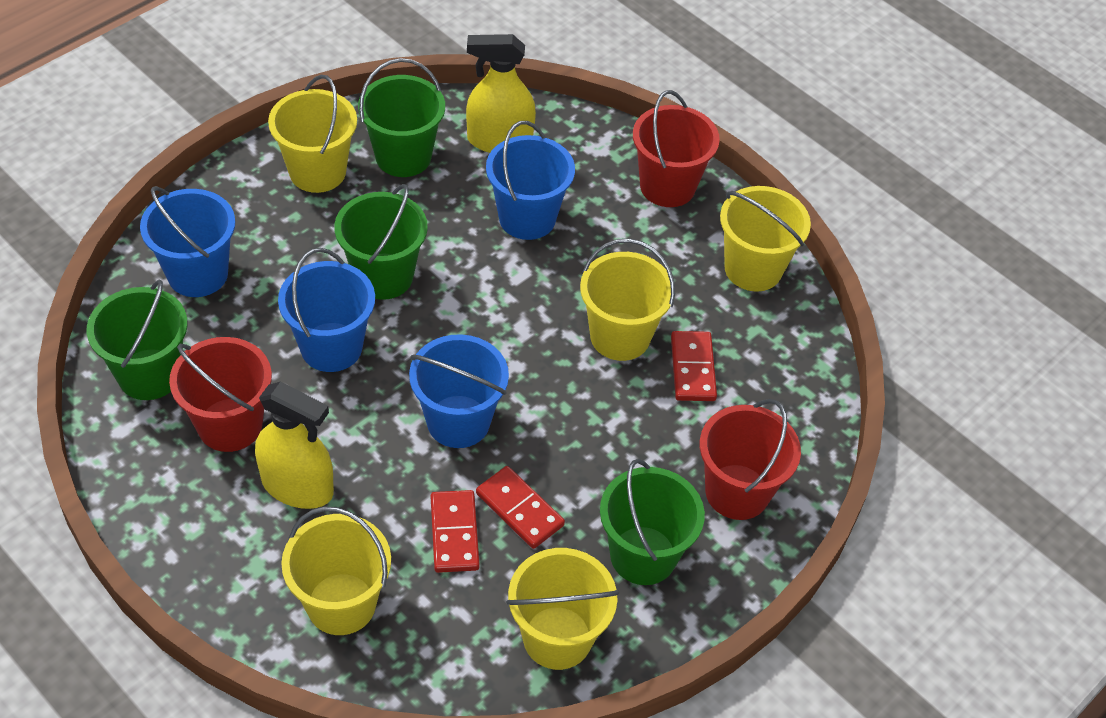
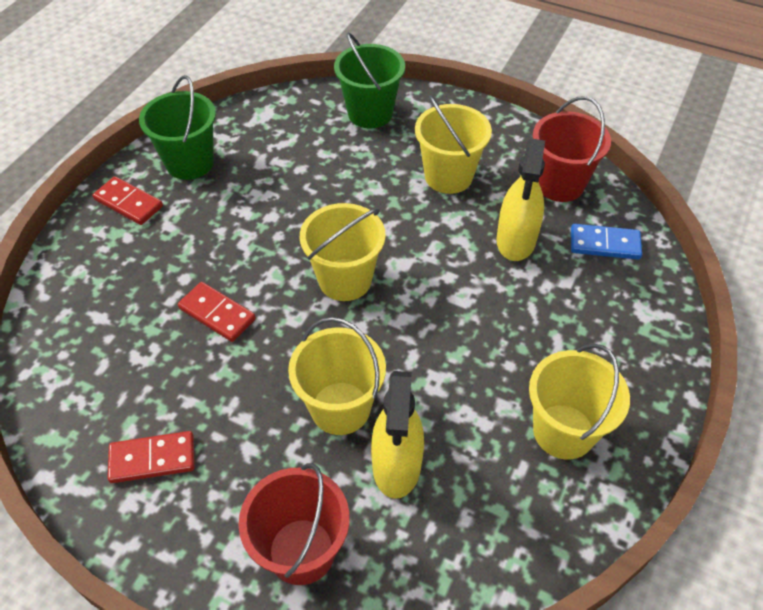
blue bucket: 4 -> 0
blue domino: 0 -> 1
green bucket: 4 -> 2
red bucket: 3 -> 2
yellow bucket: 5 -> 4

